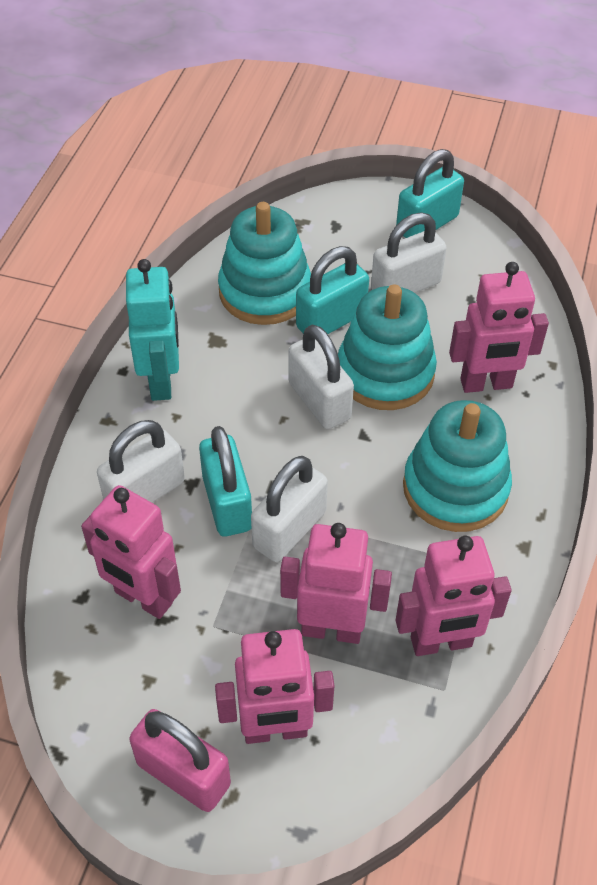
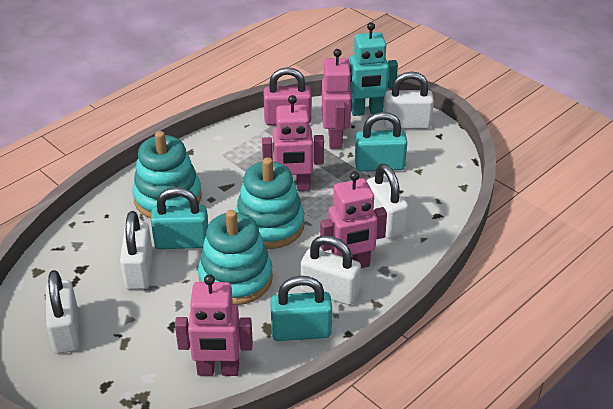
pink robot: 5 -> 4
white padlock: 4 -> 5

